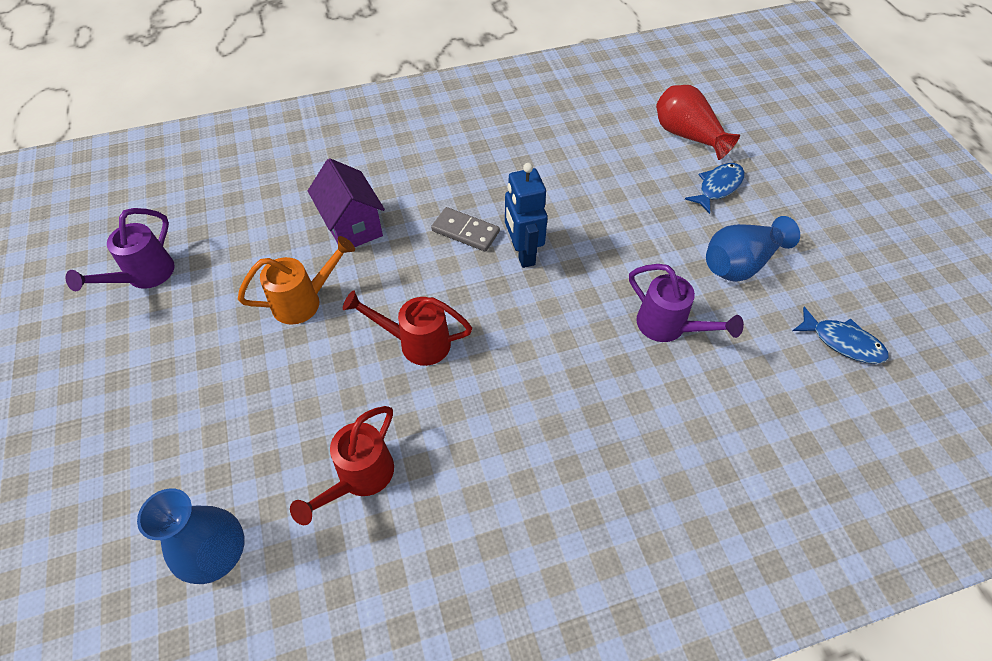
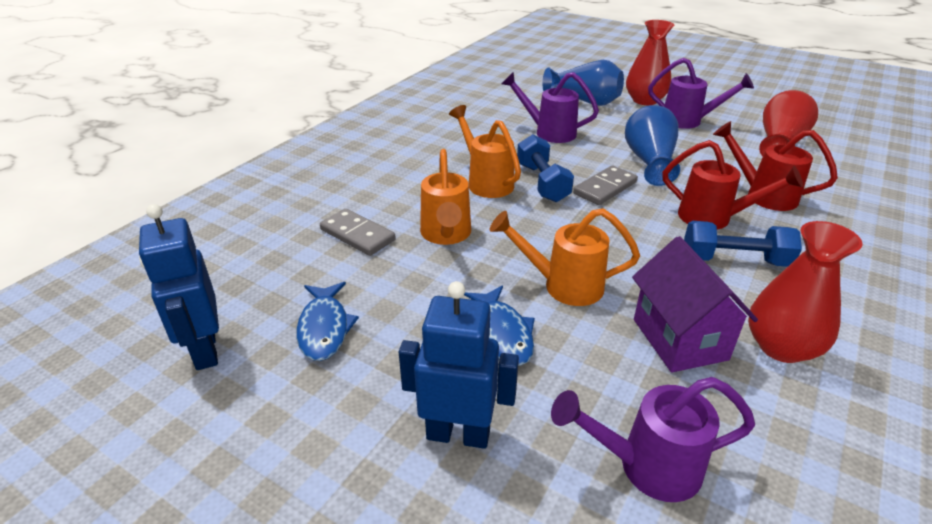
blue dumbbell: 0 -> 2
blue robot: 1 -> 2
grey domino: 1 -> 2
orange watering can: 1 -> 3
purple watering can: 2 -> 3
red vase: 1 -> 3

